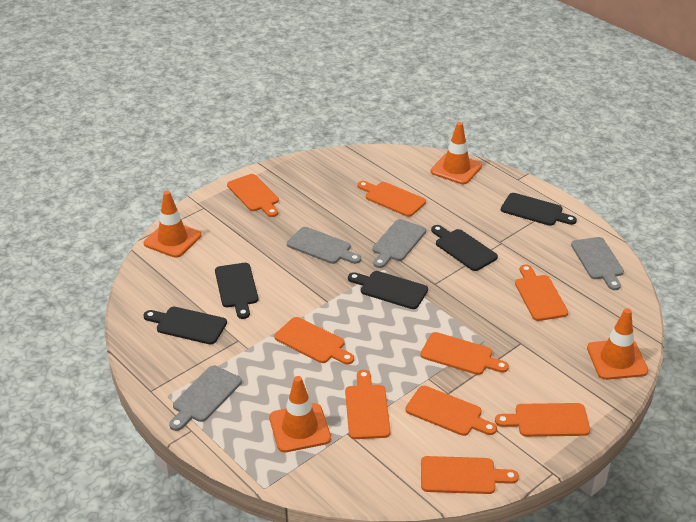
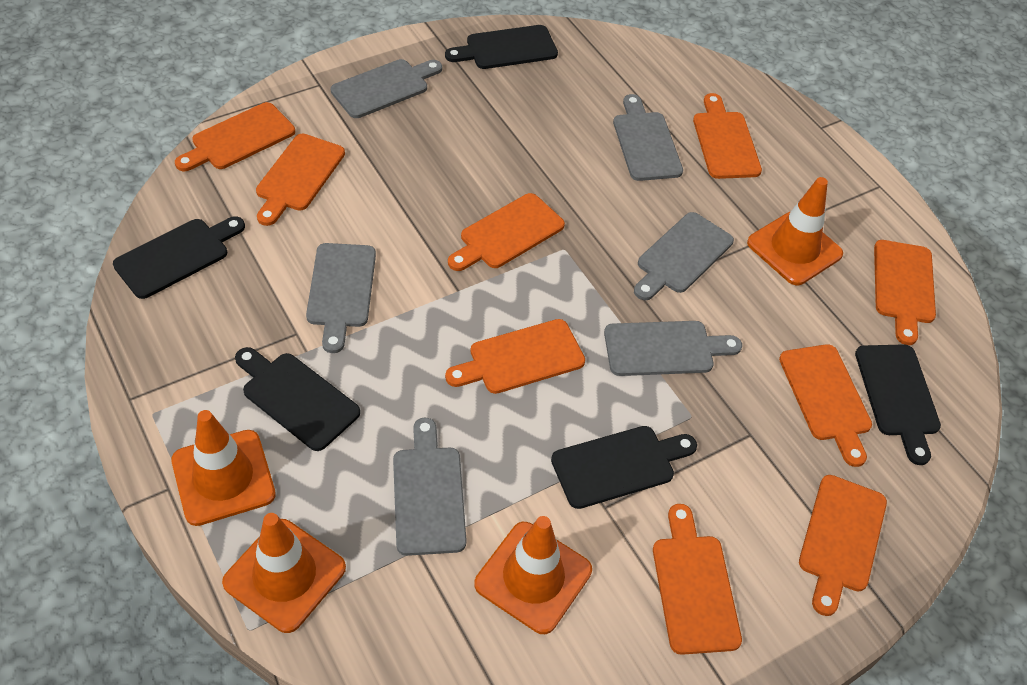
grey cutting board: 4 -> 6

